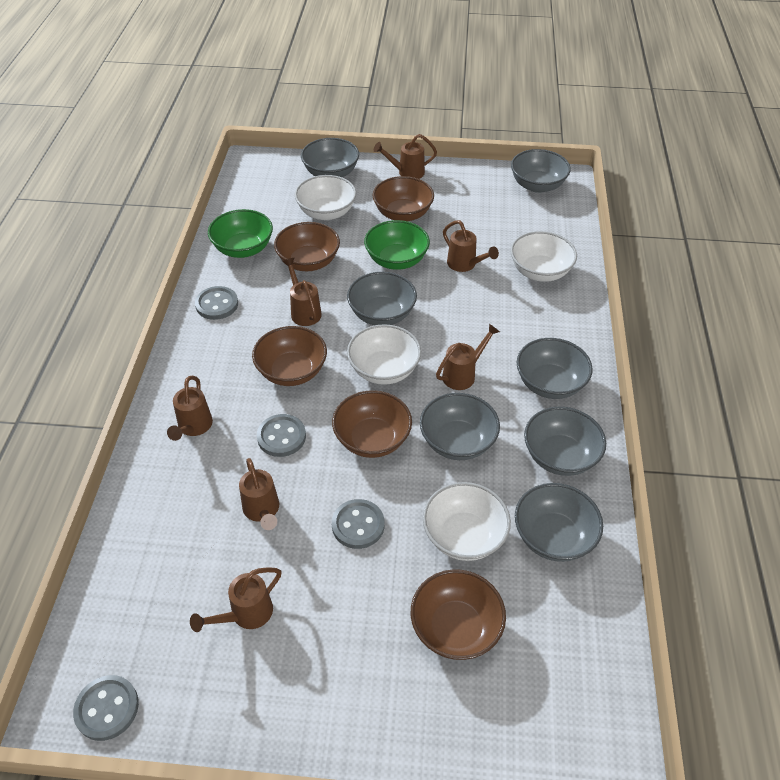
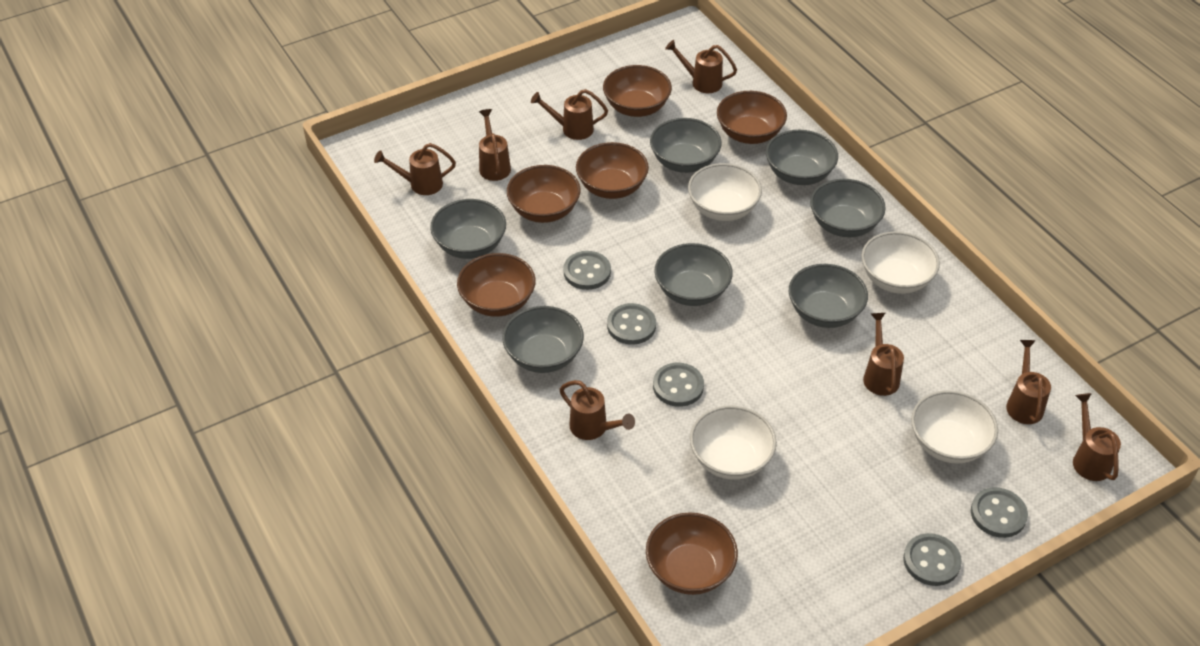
brown bowl: 5 -> 6
brown watering can: 7 -> 8
green bowl: 2 -> 0
grey button: 4 -> 5

